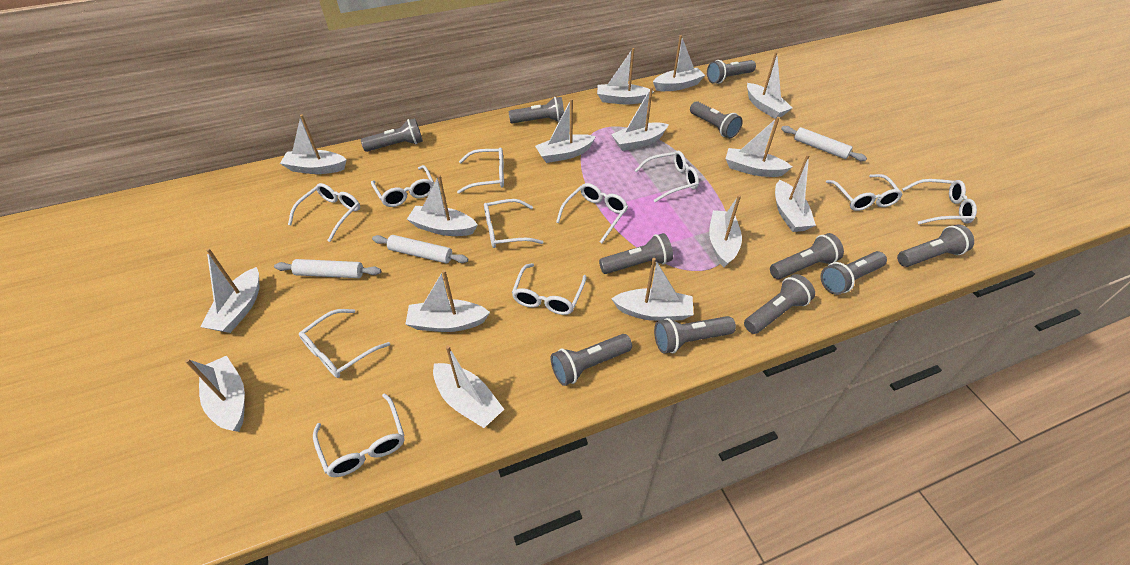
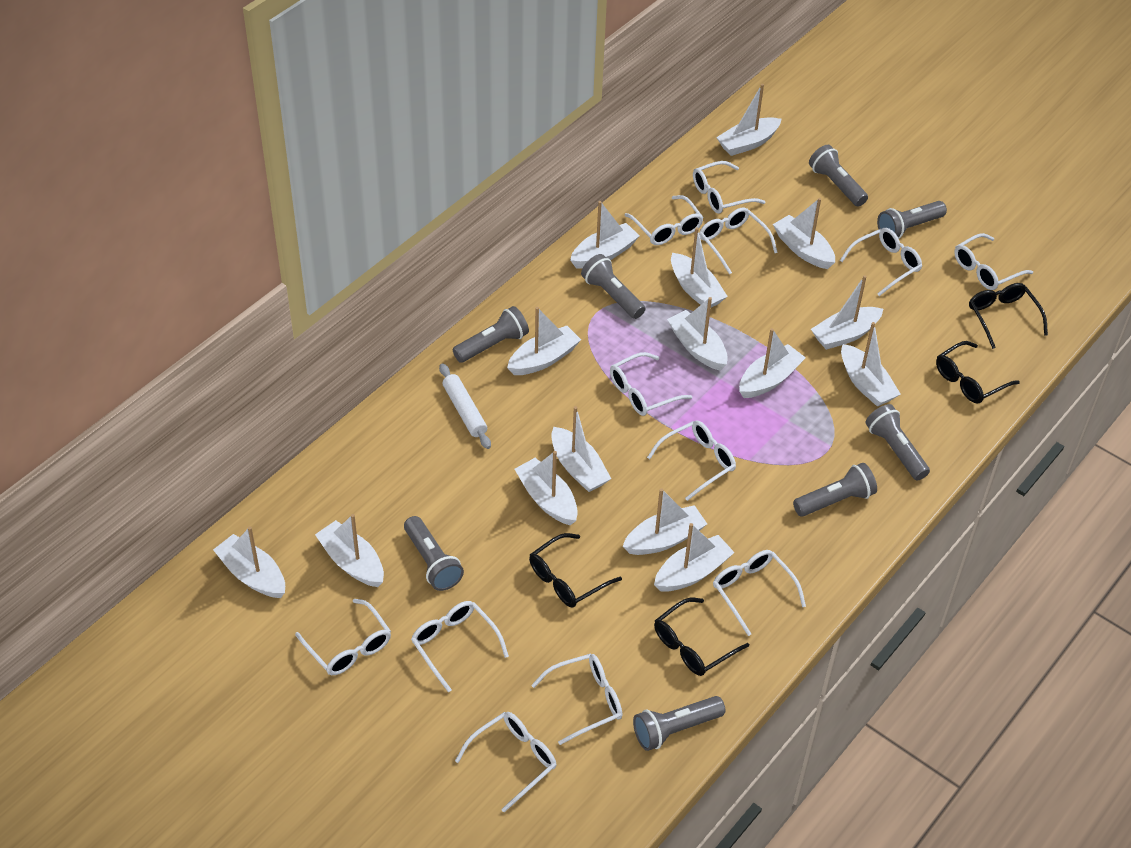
black glasses: 0 -> 4
grey flashlight: 11 -> 8
white glasses: 11 -> 12
white rolling pin: 3 -> 1

